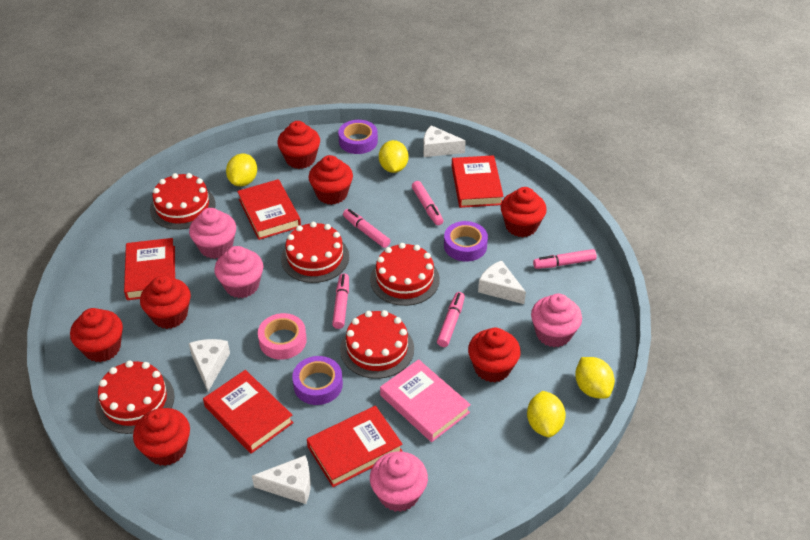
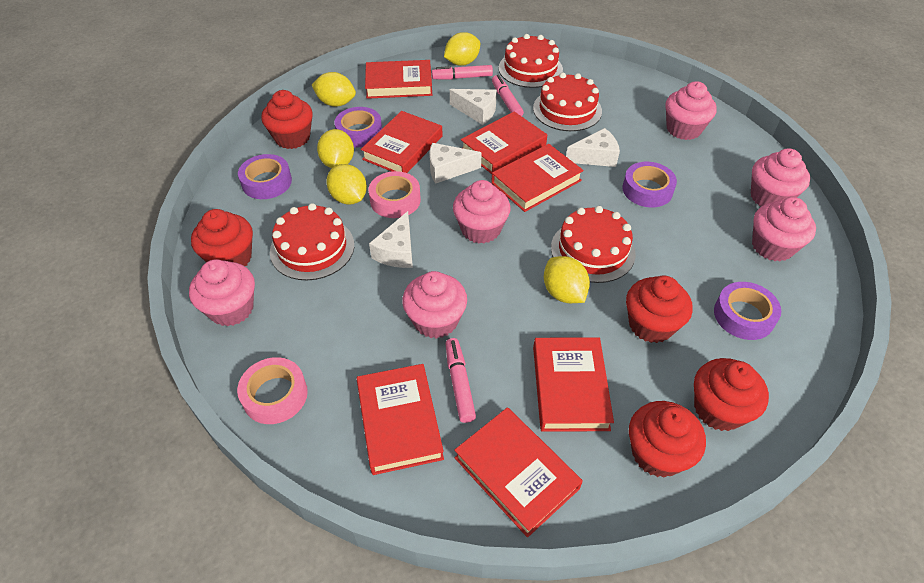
pink book: 1 -> 0
pink cupcake: 4 -> 6
pink marker: 5 -> 3
pink tape: 1 -> 2
purple tape: 3 -> 4
red book: 5 -> 7
red cake: 5 -> 4
red cupcake: 7 -> 5
yellow lemon: 4 -> 5

